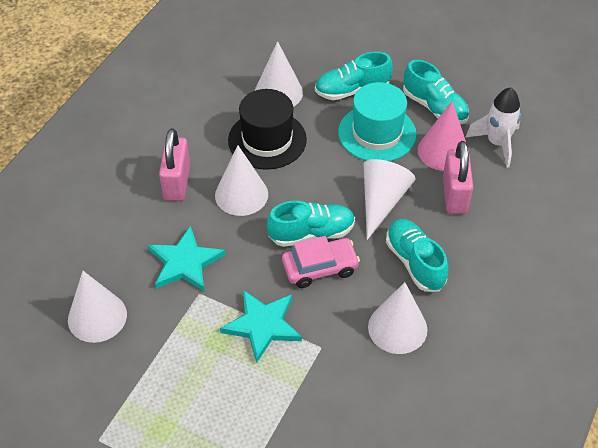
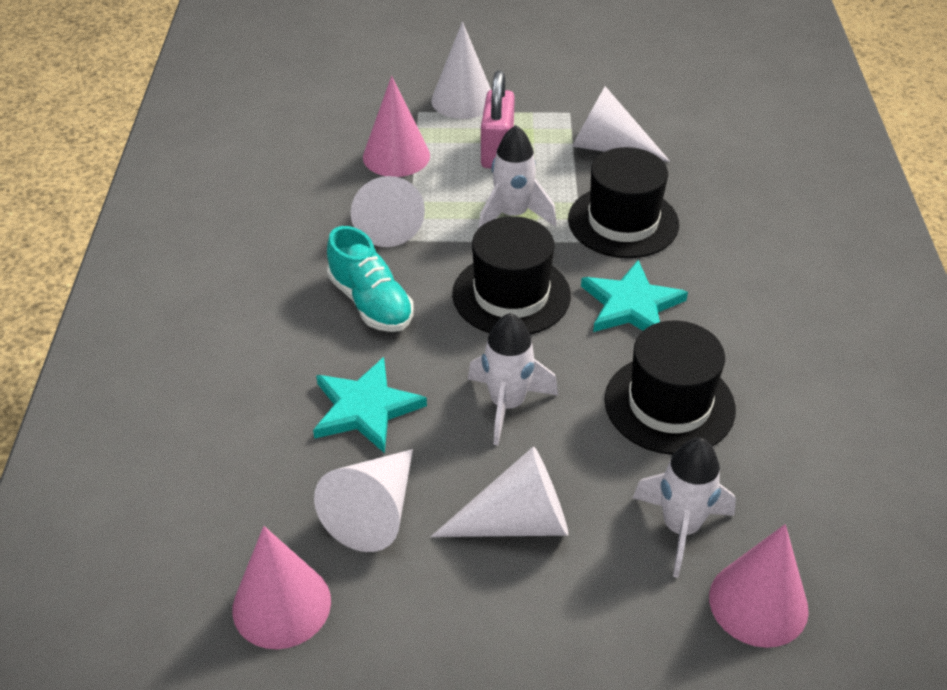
black hat: 1 -> 3
pink car: 1 -> 0
pink cone: 1 -> 3
pink padlock: 2 -> 1
turquoise hat: 1 -> 0
turquoise shoe: 4 -> 1
white rocket: 1 -> 3

